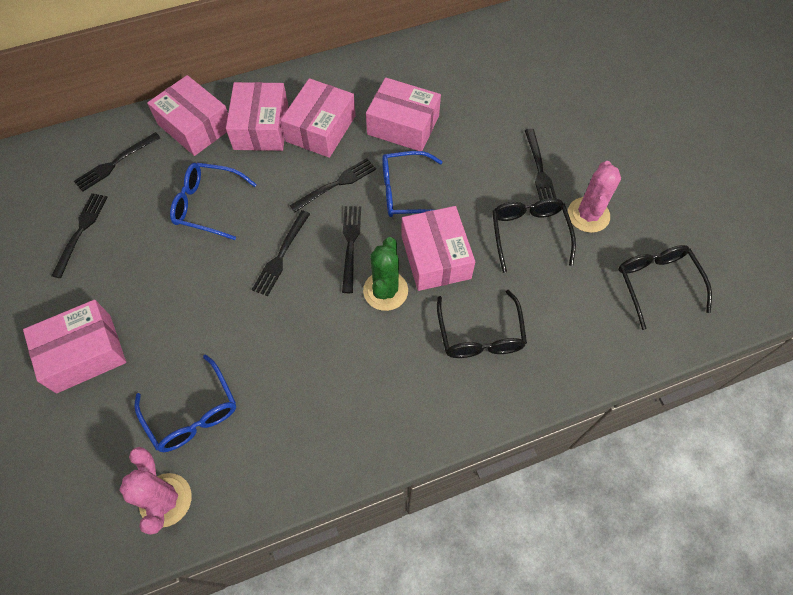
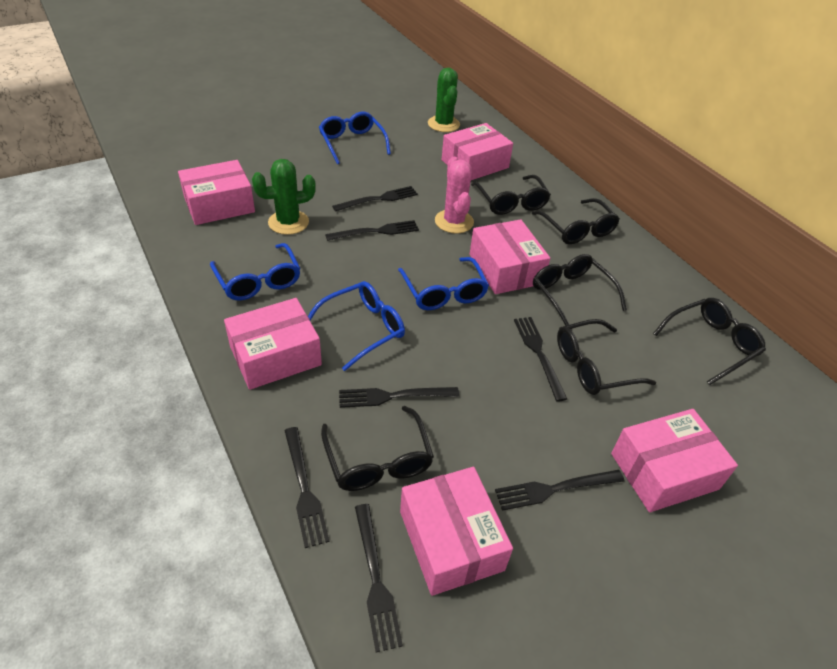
black fork: 6 -> 7
black glasses: 3 -> 6
blue glasses: 3 -> 4
green cactus: 1 -> 2
pink cactus: 2 -> 1

